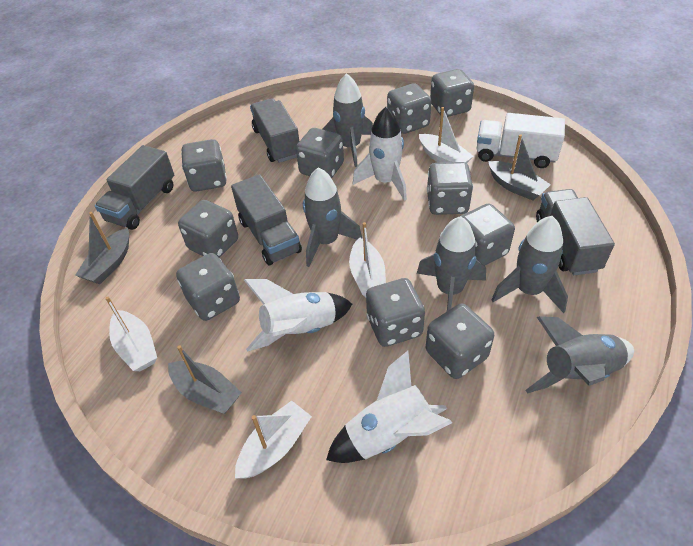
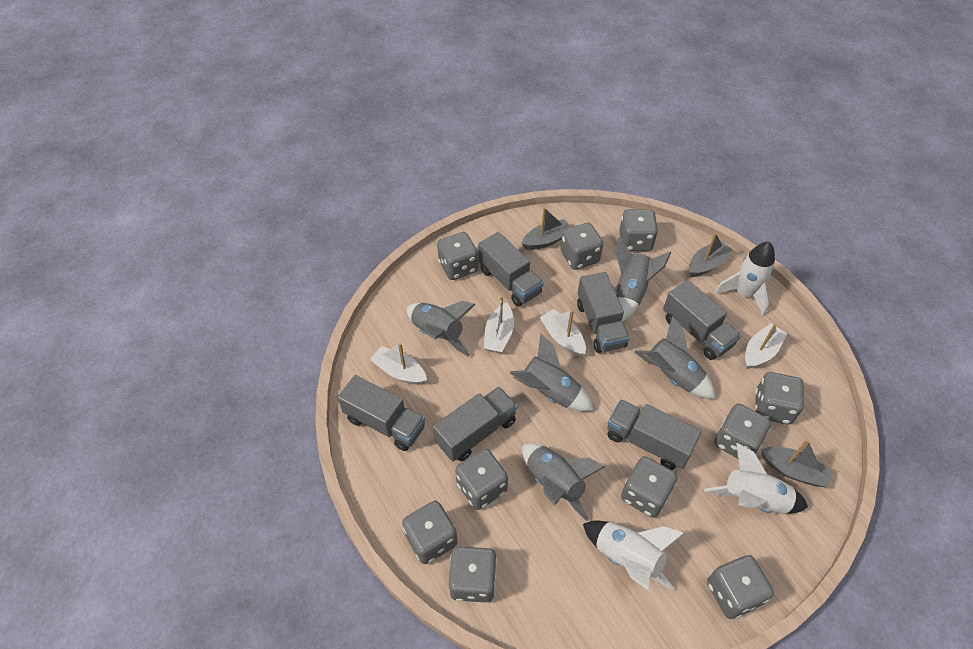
grey truck: 4 -> 6
white truck: 1 -> 0

